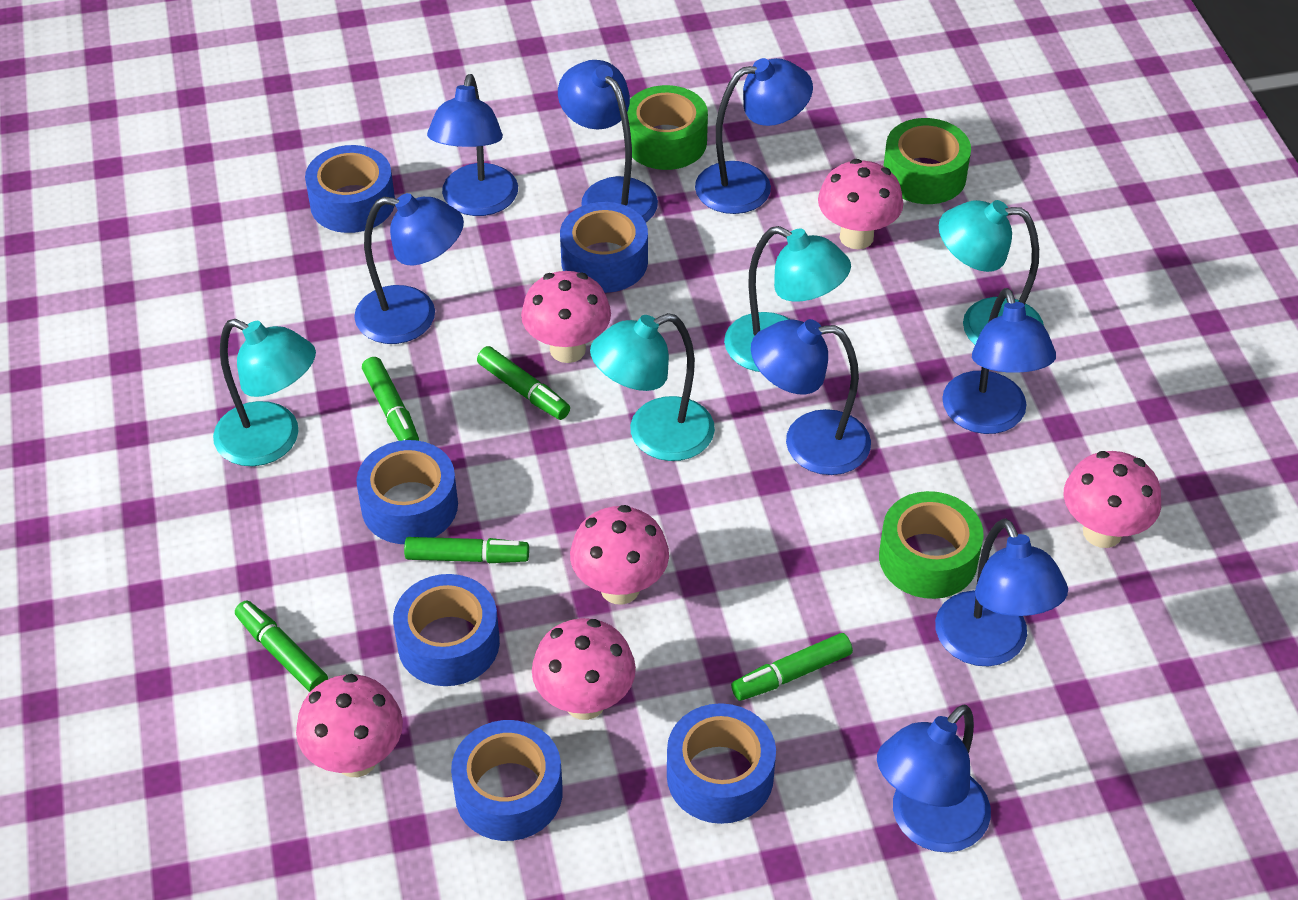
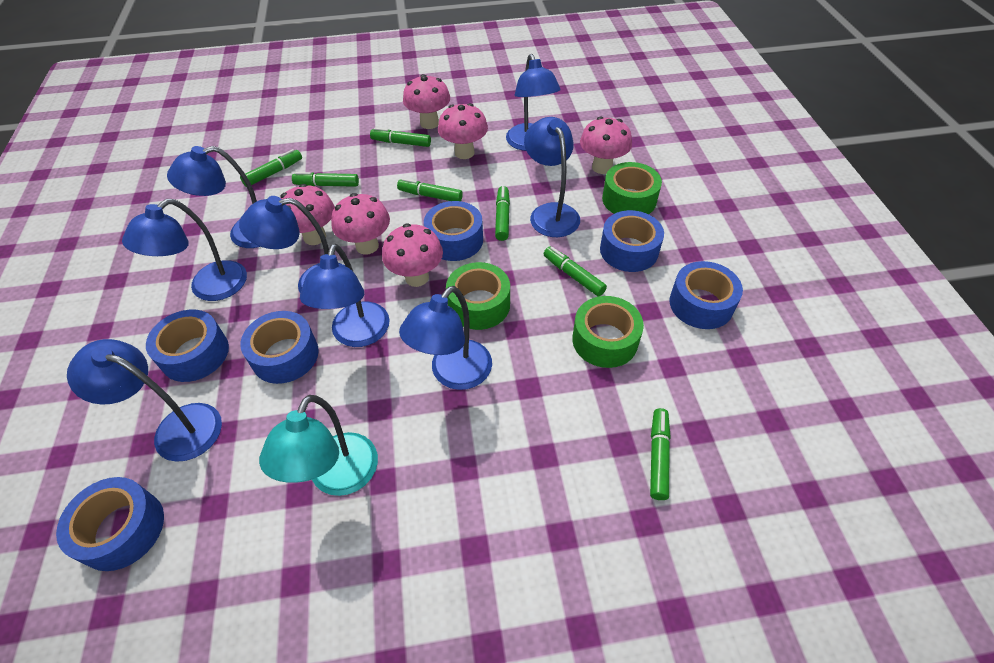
green marker: 5 -> 7
turquoise lamp: 4 -> 1

